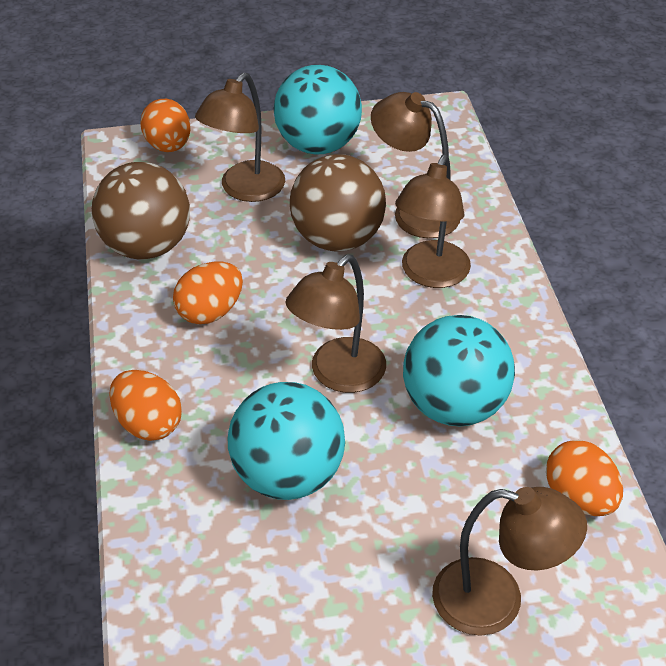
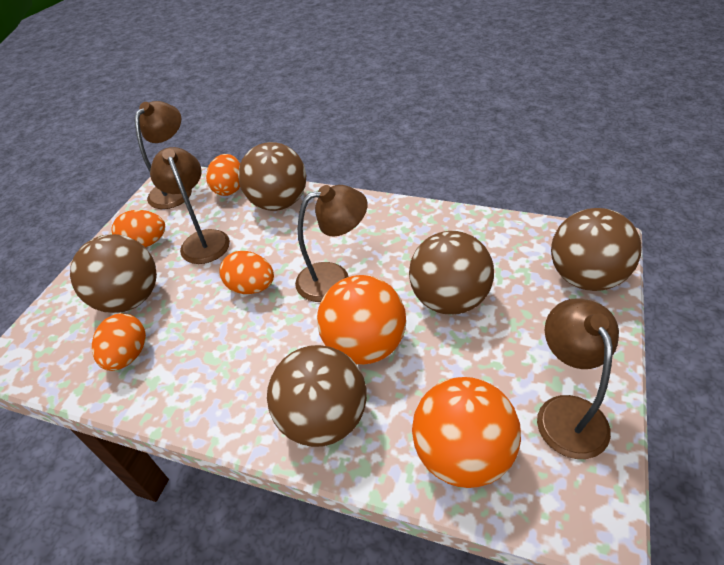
brown ball: 2 -> 5
brown lamp: 5 -> 4
orange ball: 0 -> 2
turquoise ball: 3 -> 0

